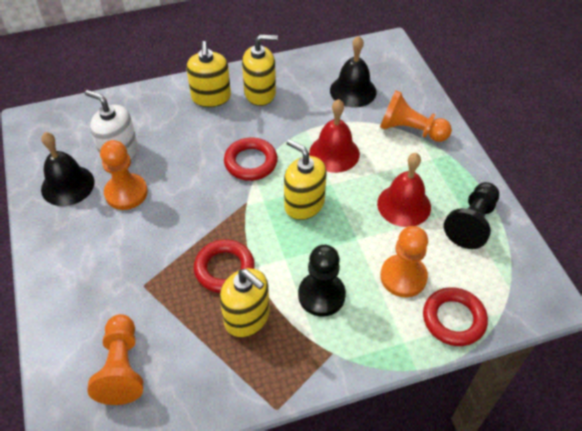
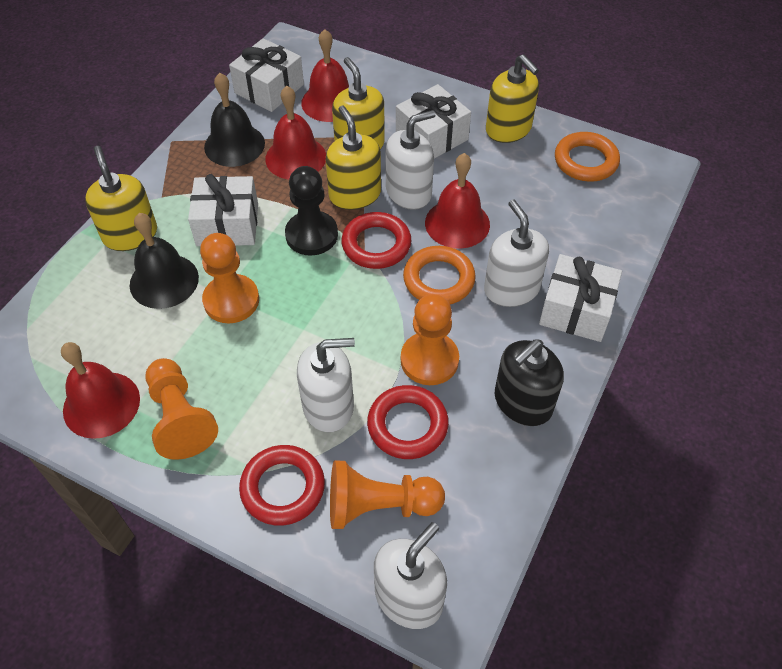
black pawn: 2 -> 1
black soap dispenser: 0 -> 1
orange ring: 0 -> 2
red bell: 2 -> 4
white gift: 0 -> 4
white soap dispenser: 1 -> 4

